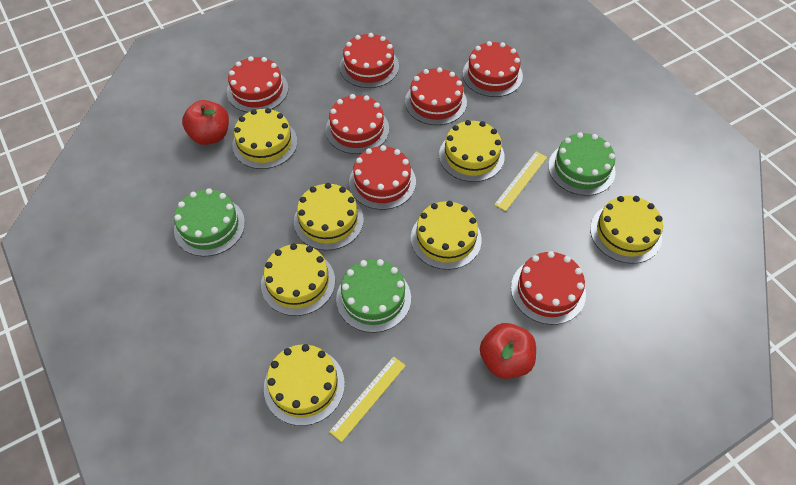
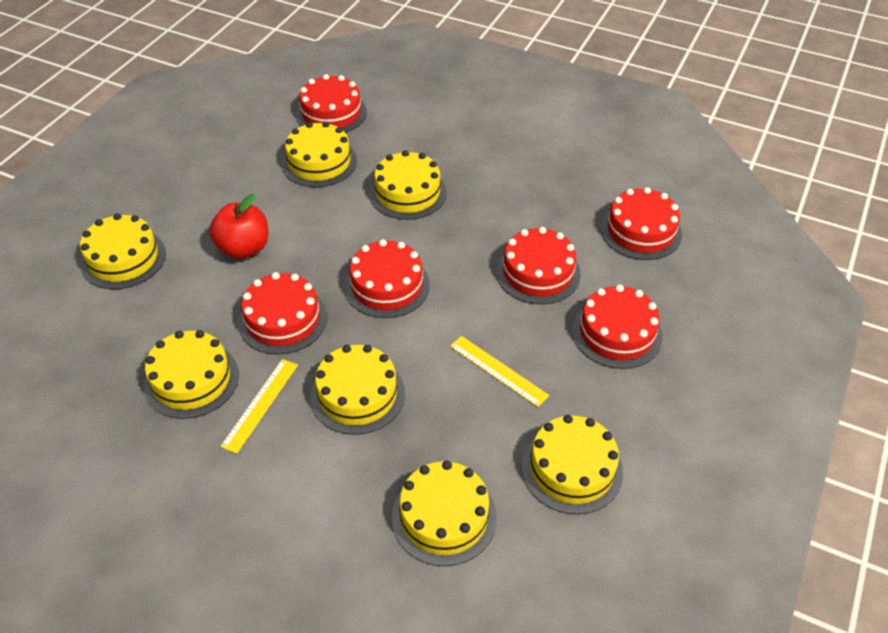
green cake: 3 -> 0
red apple: 2 -> 1
red cake: 7 -> 6

